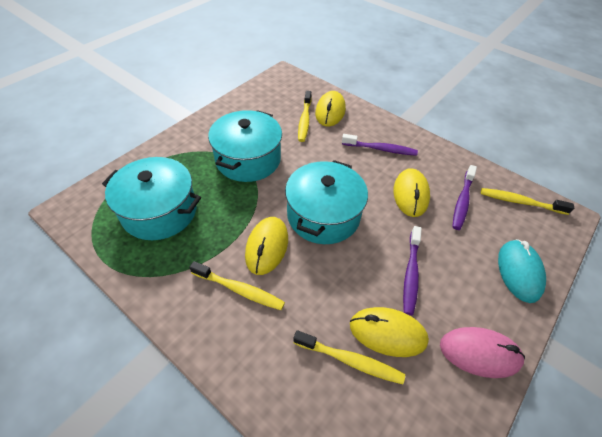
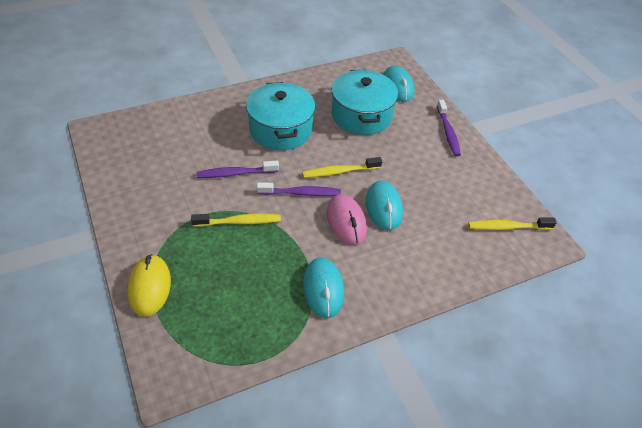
turquoise mouse: 1 -> 3
turquoise pot: 3 -> 2
yellow mouse: 4 -> 1
yellow toothbrush: 4 -> 3

